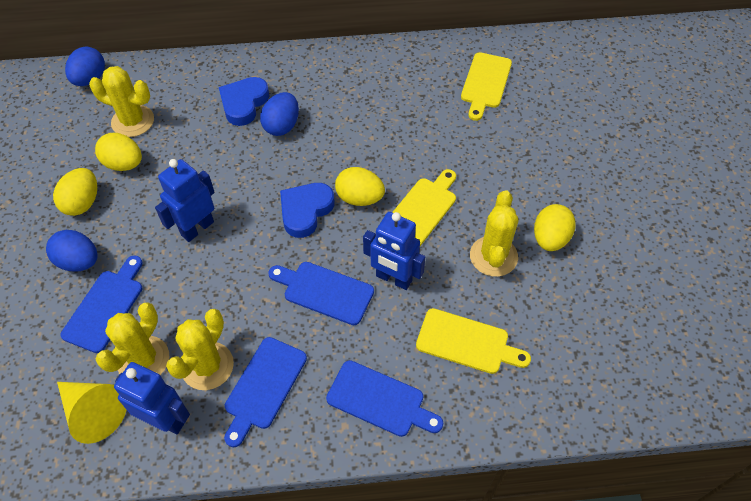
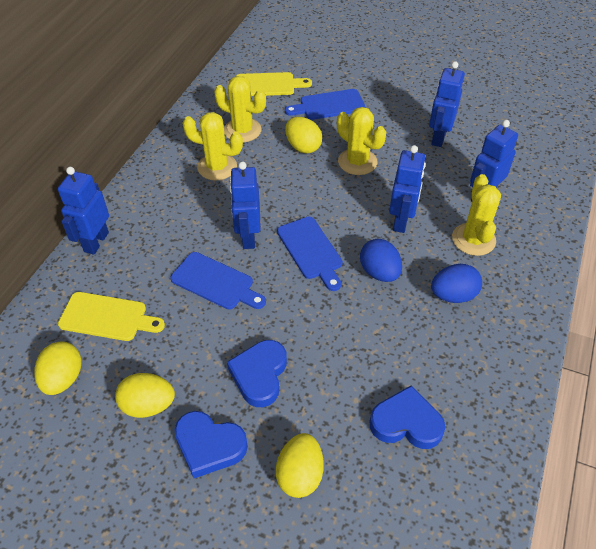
blue cutting board: 4 -> 3
blue egg: 3 -> 2
blue heart: 2 -> 3
blue robot: 3 -> 5
yellow cone: 1 -> 0
yellow cutting board: 3 -> 2

